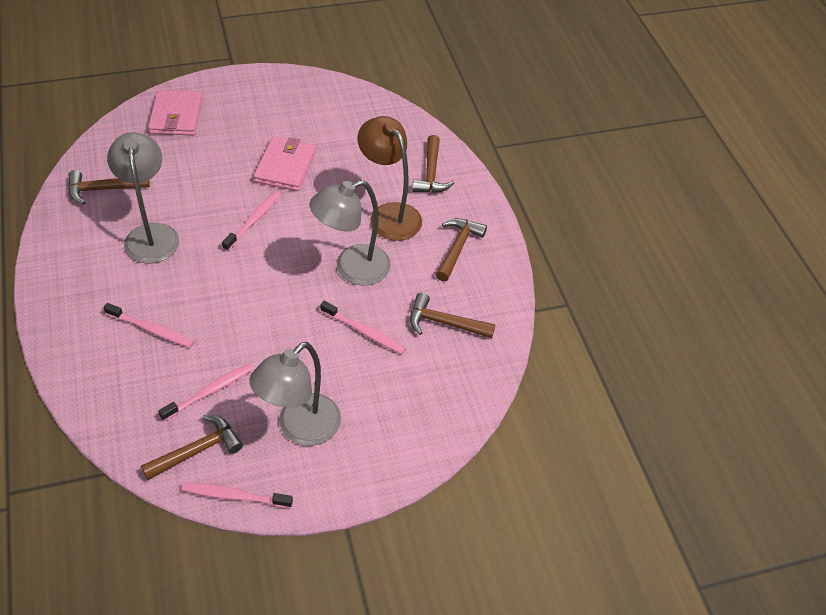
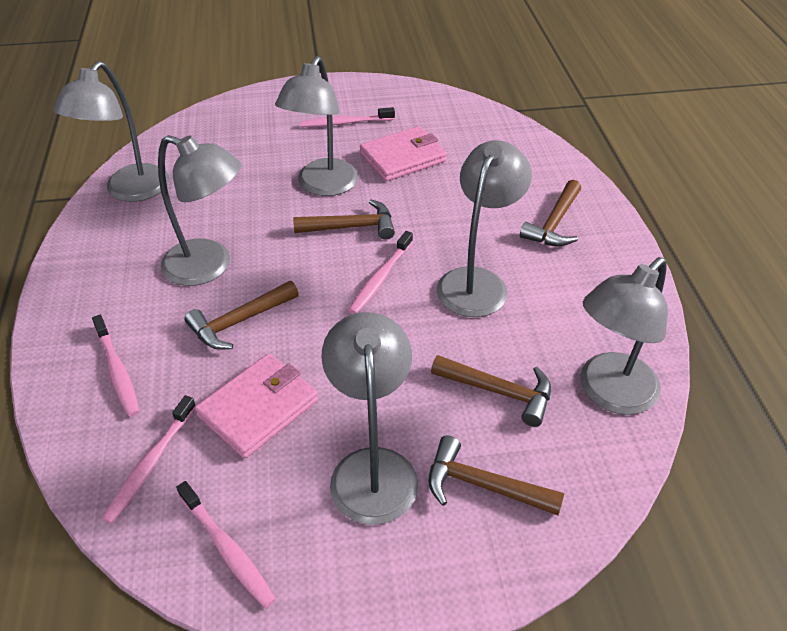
brown lamp: 1 -> 0
grey lamp: 3 -> 6

